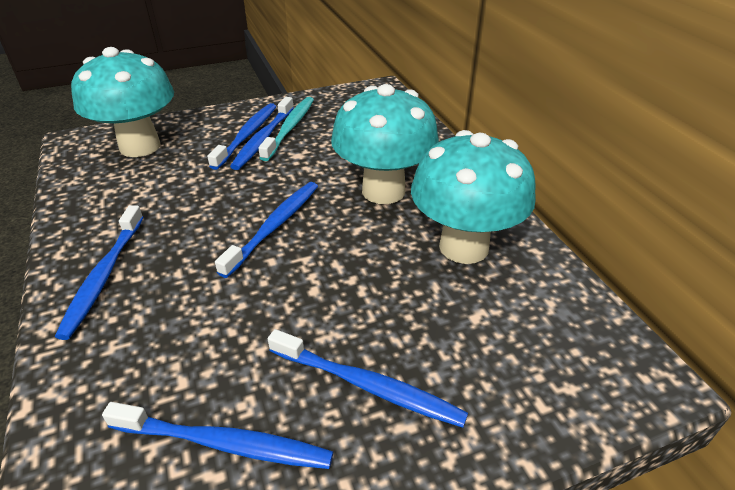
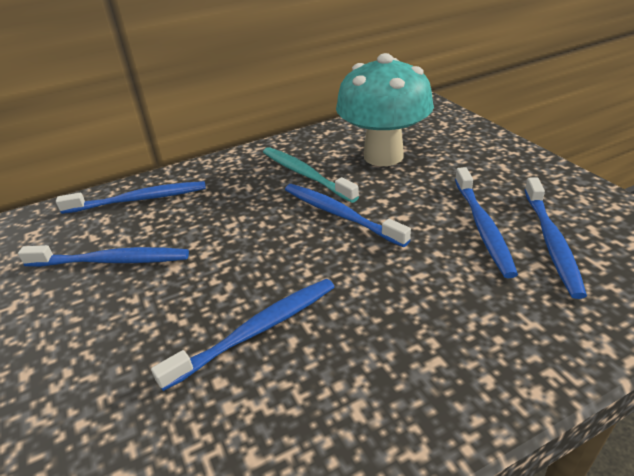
turquoise mushroom: 3 -> 1

